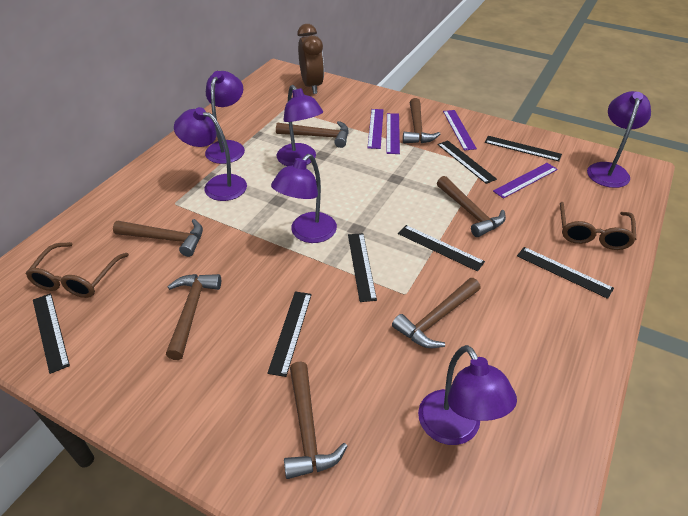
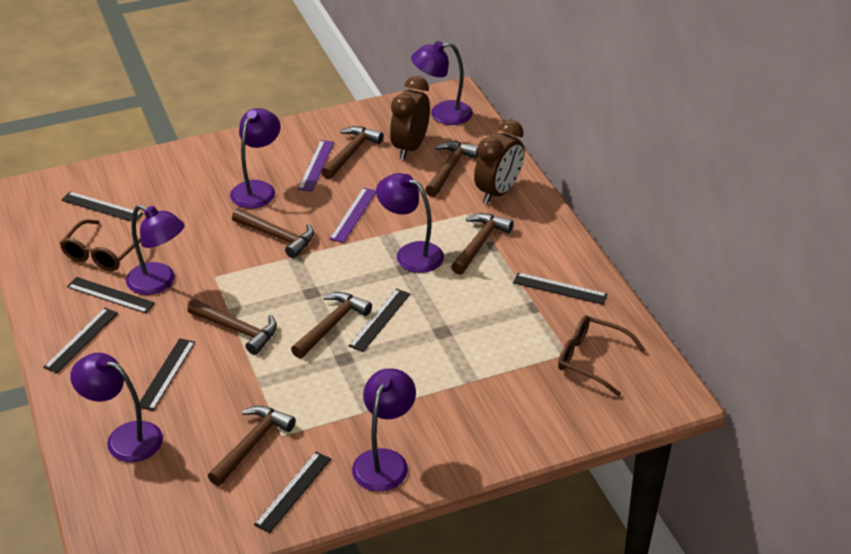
brown clock: 1 -> 2
purple ruler: 4 -> 2

